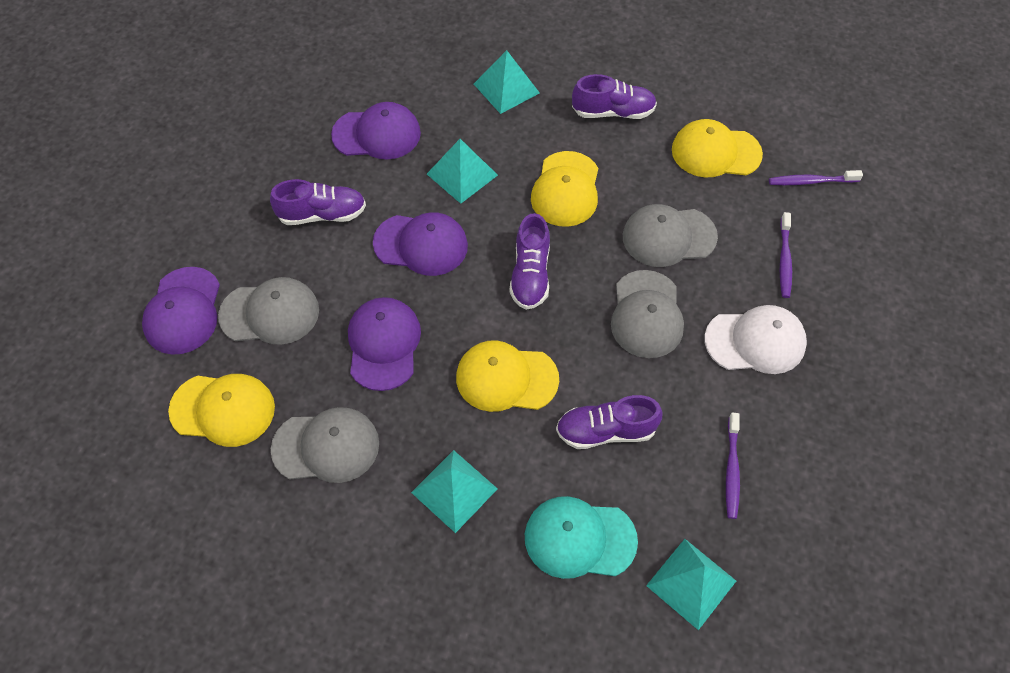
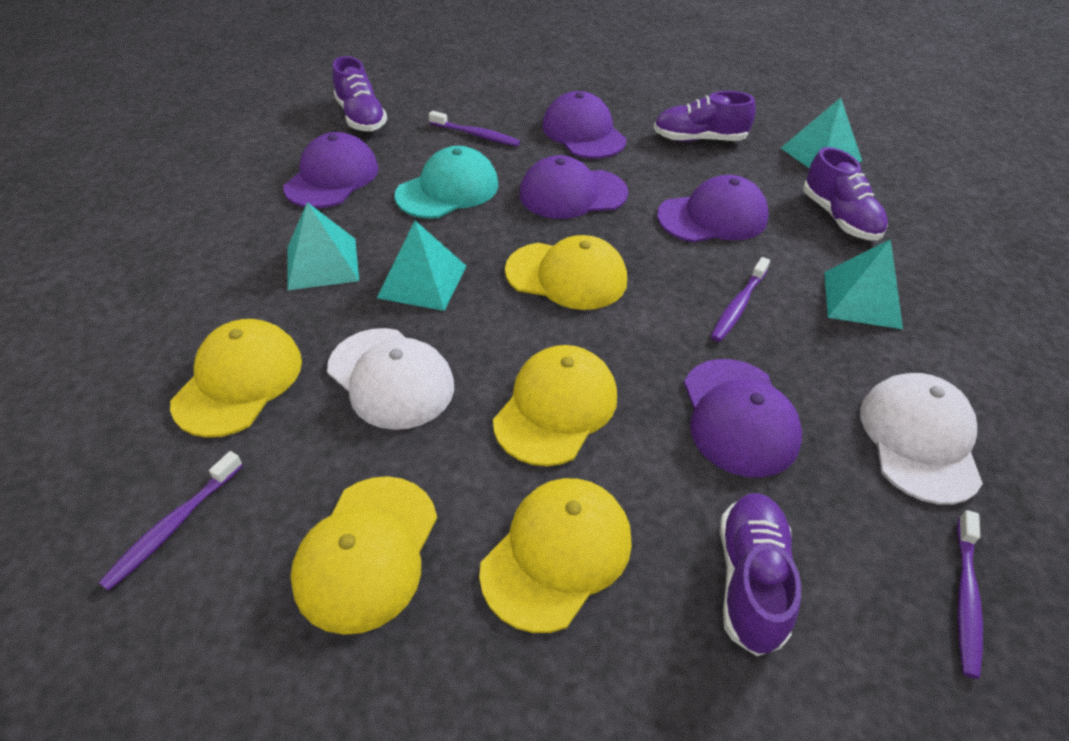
grey cap: 4 -> 0
purple cap: 4 -> 5
purple toothbrush: 3 -> 4
white cap: 1 -> 2
yellow cap: 4 -> 5

